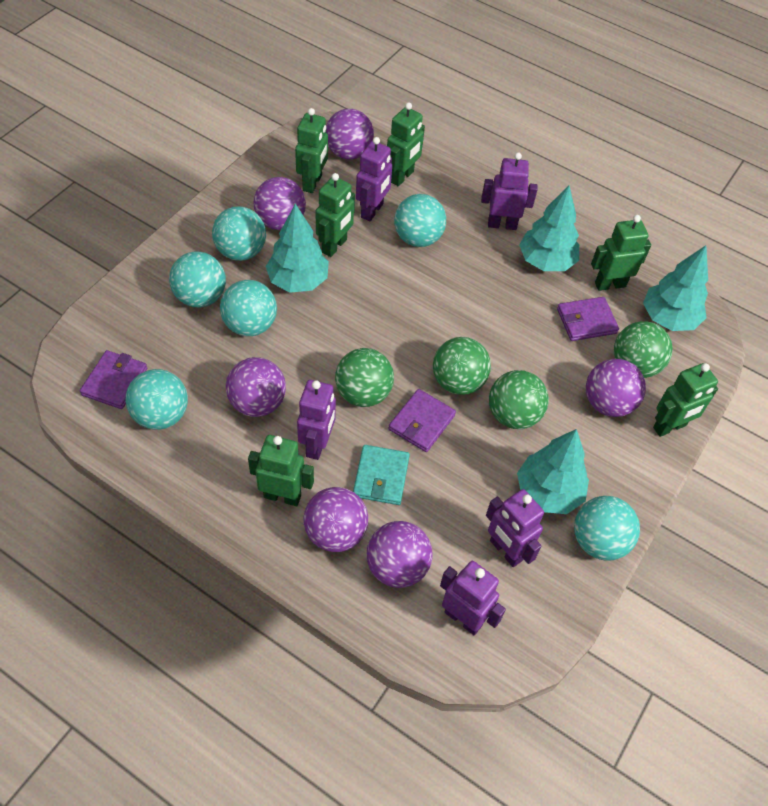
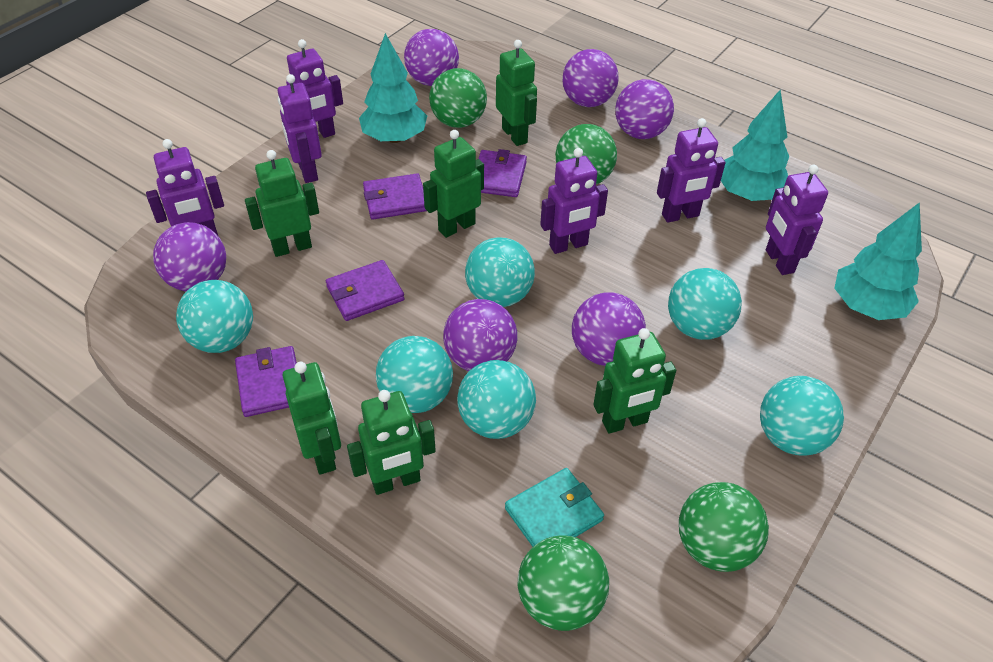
purple robot: 5 -> 6
purple wallet: 3 -> 4
turquoise tree: 4 -> 3

